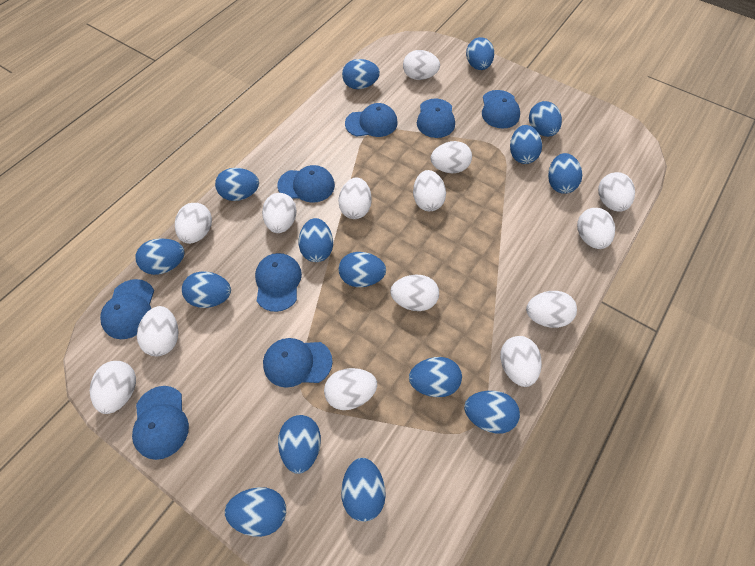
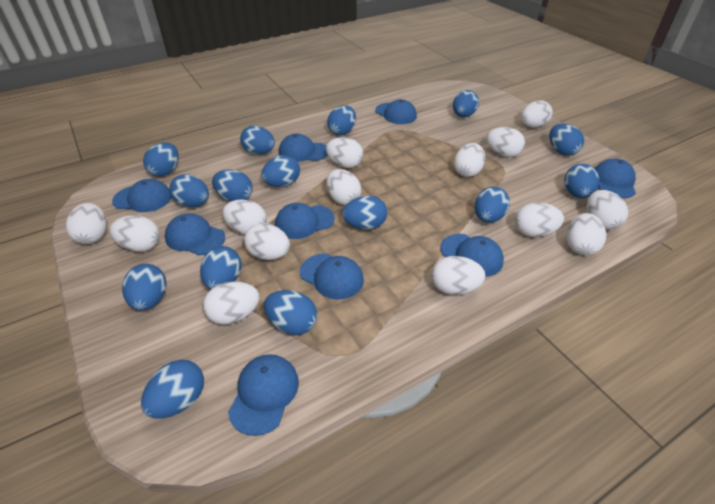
blue cap: 8 -> 9

